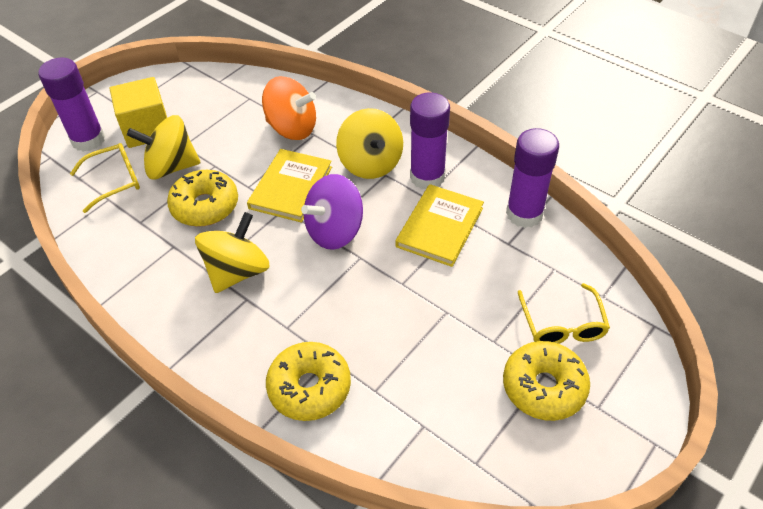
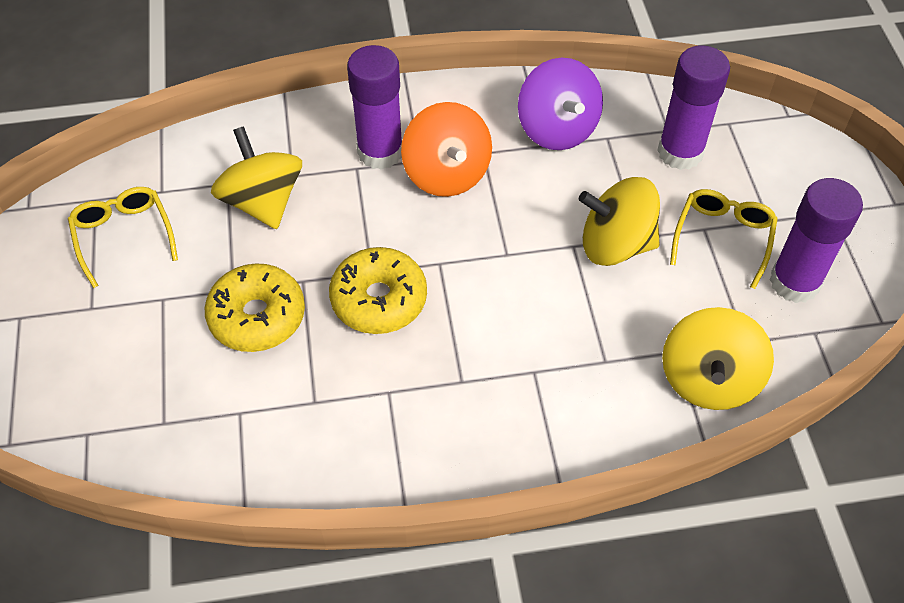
yellow book: 2 -> 0
yellow cube: 1 -> 0
yellow donut: 3 -> 2

